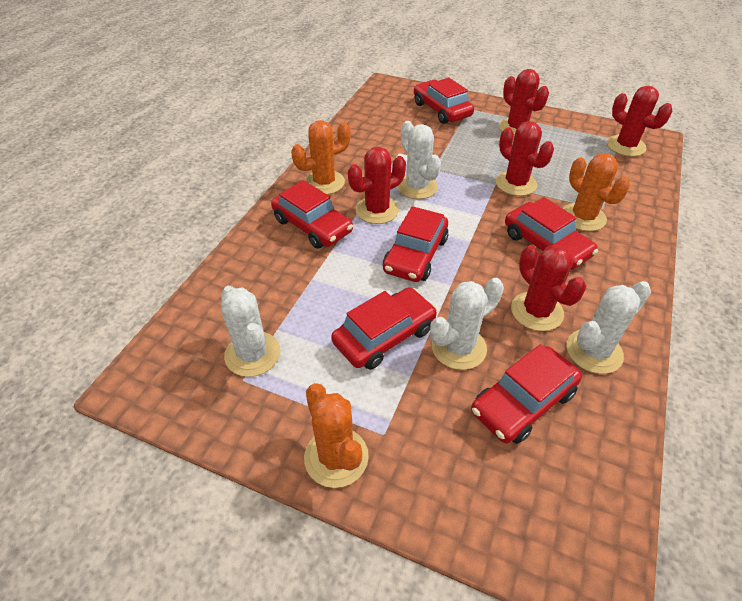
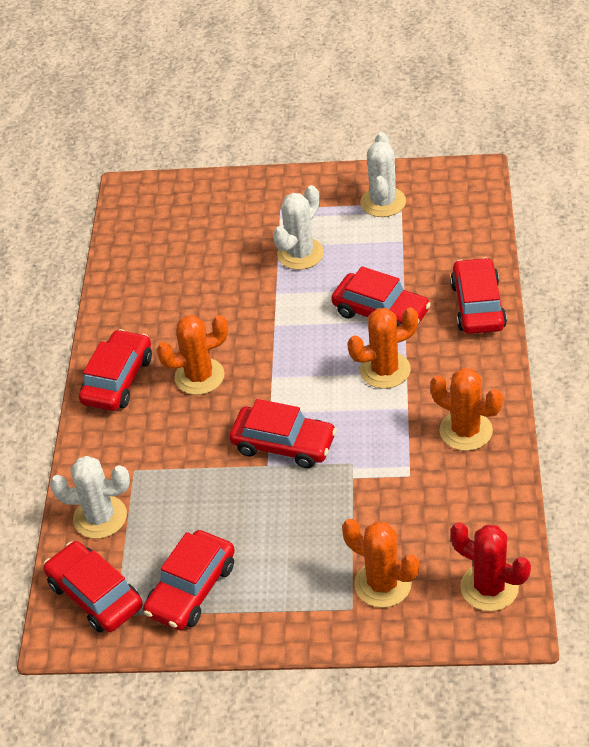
orange cactus: 3 -> 4
red cactus: 5 -> 1
white cactus: 4 -> 3

